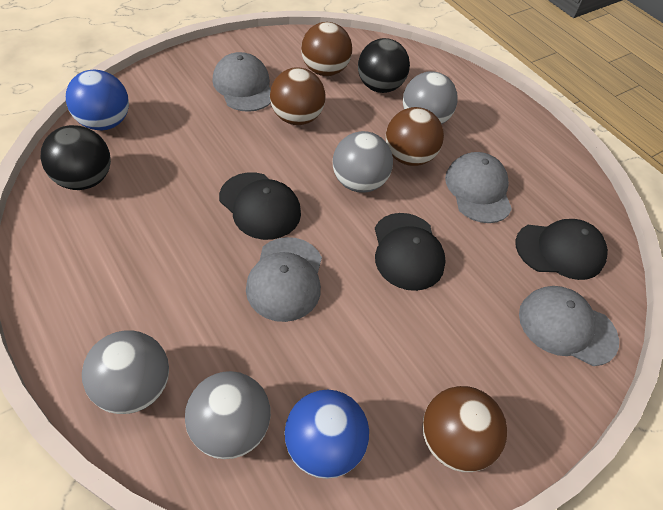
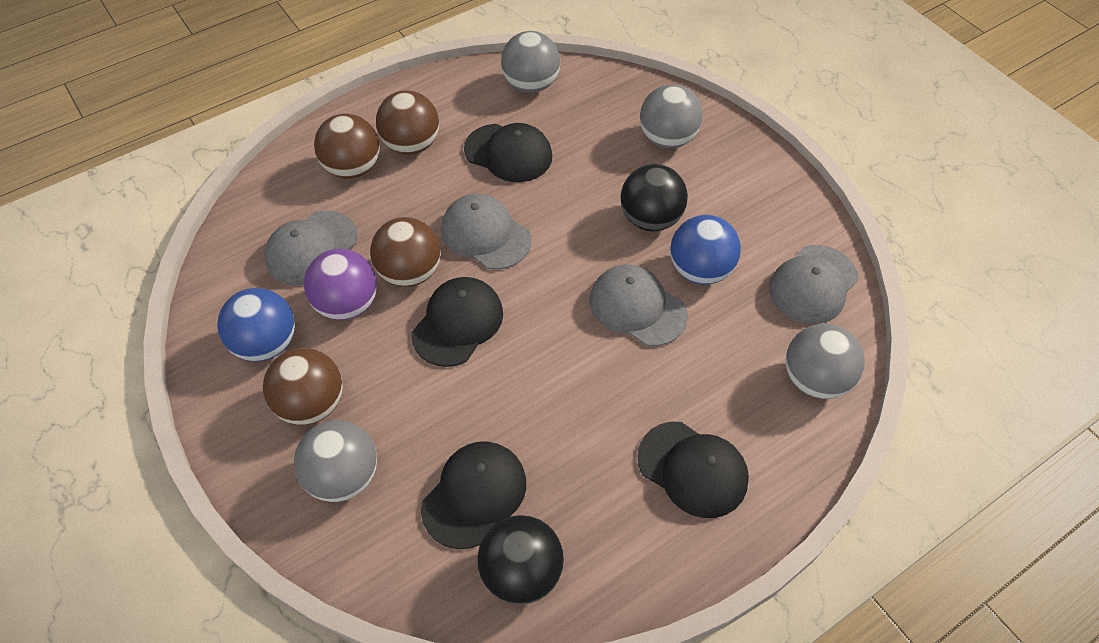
black cap: 3 -> 4
purple ball: 0 -> 1

